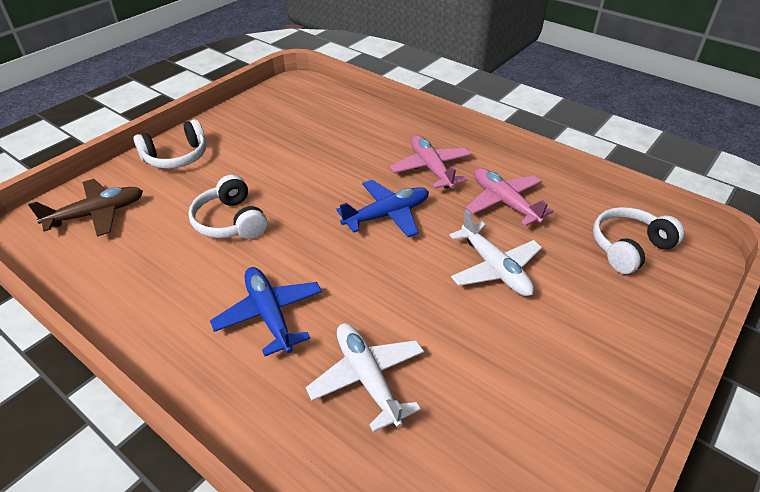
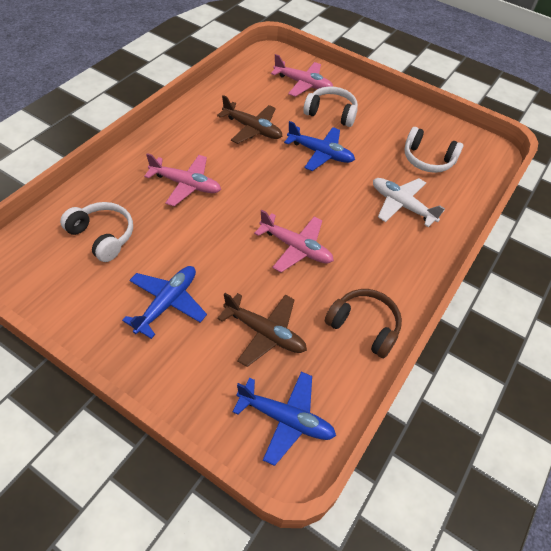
blue plane: 2 -> 3
brown headphones: 0 -> 1
brown plane: 1 -> 2
pink plane: 2 -> 3
white plane: 2 -> 1

